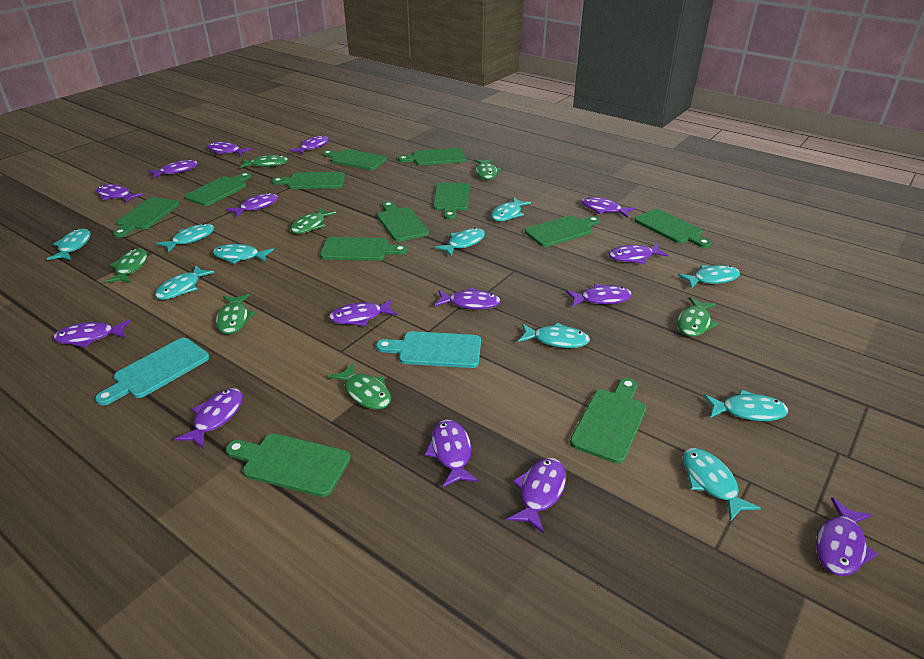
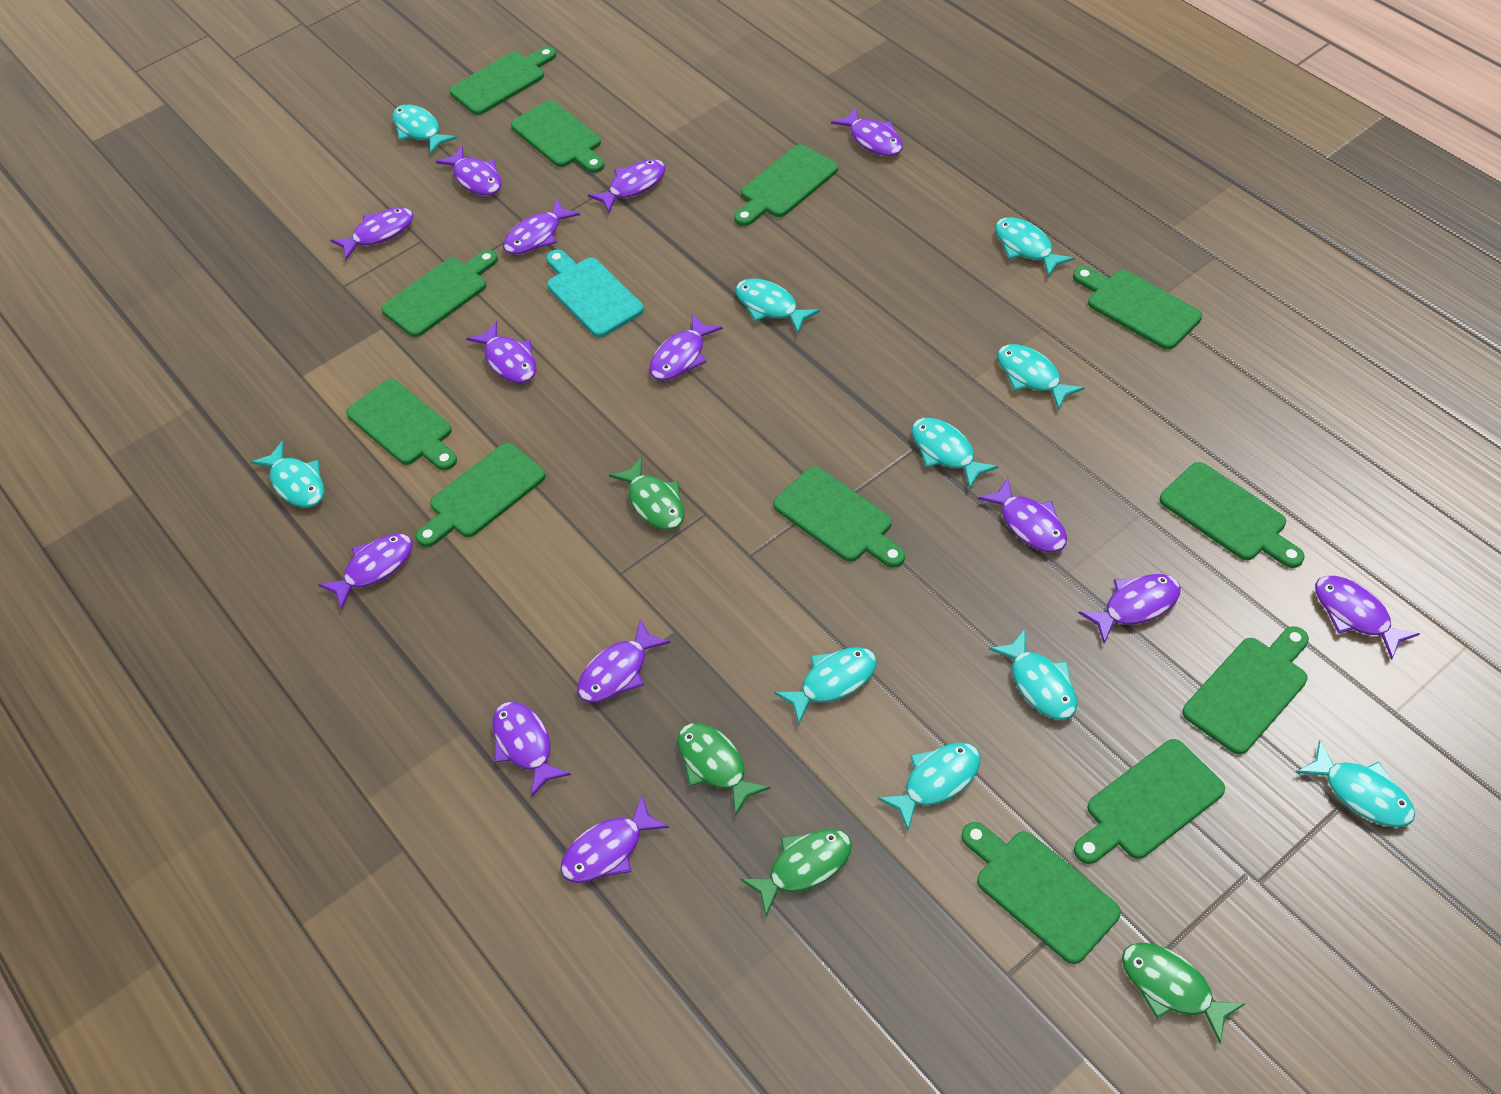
green fish: 7 -> 4
purple fish: 15 -> 14
turquoise cutting board: 2 -> 1

